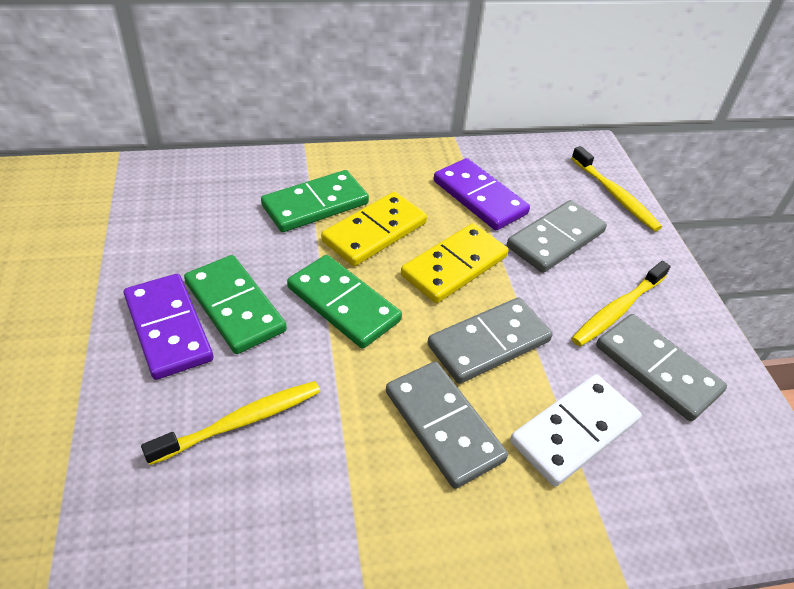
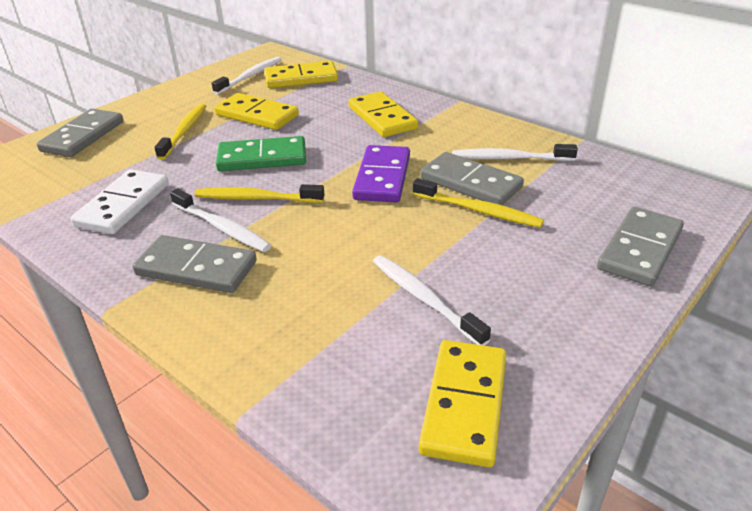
green domino: 3 -> 1
purple domino: 2 -> 1
white toothbrush: 0 -> 4
yellow domino: 2 -> 4

